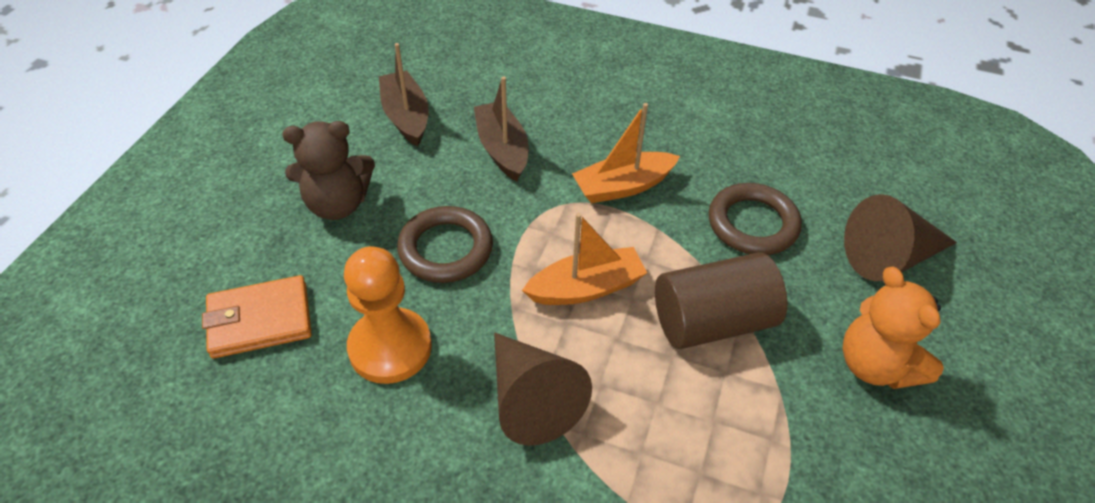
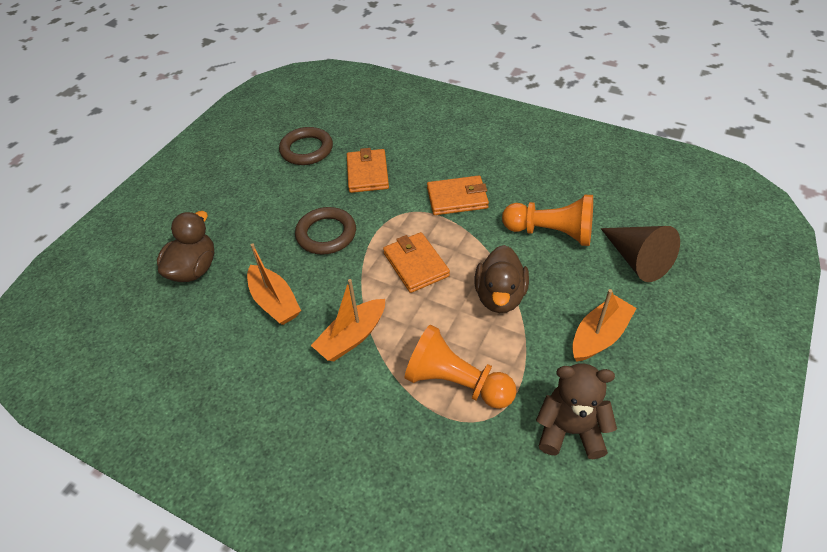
brown boat: 2 -> 0
brown cone: 2 -> 1
brown cylinder: 1 -> 0
brown duck: 0 -> 2
orange boat: 2 -> 3
orange pawn: 1 -> 2
orange teddy bear: 1 -> 0
orange wallet: 1 -> 3

